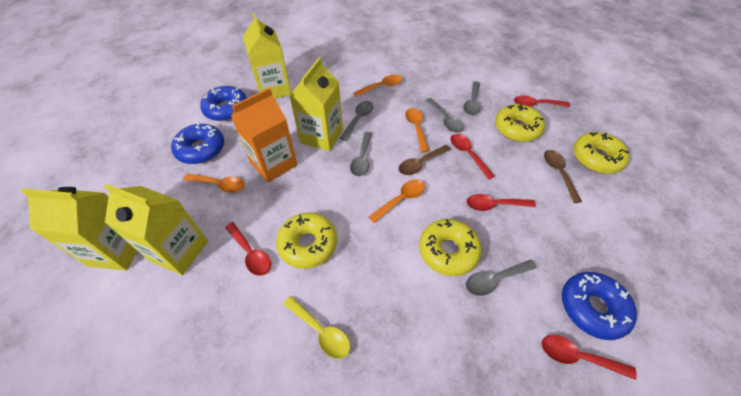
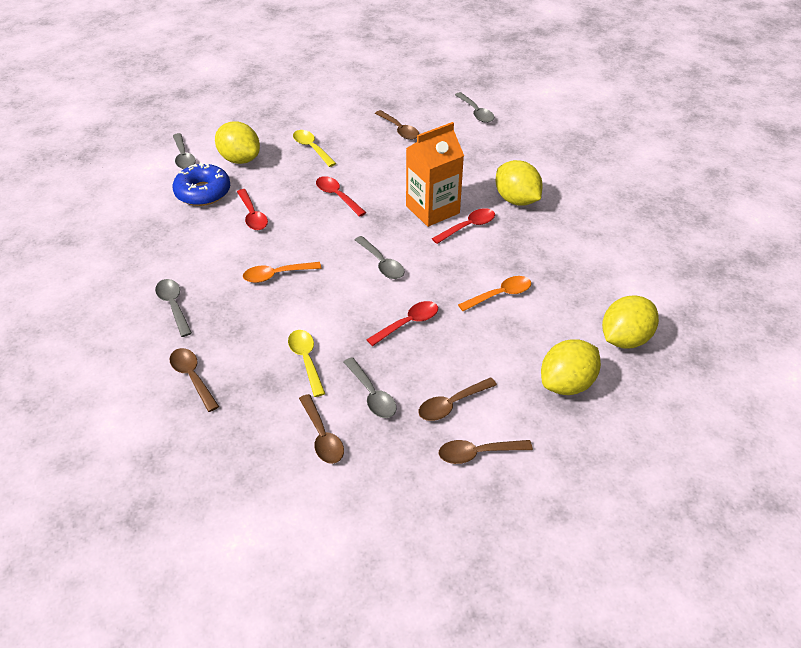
blue donut: 3 -> 1
brown spoon: 2 -> 5
orange spoon: 4 -> 2
red spoon: 5 -> 4
yellow carton: 4 -> 0
yellow donut: 4 -> 0
yellow lemon: 0 -> 4
yellow spoon: 1 -> 2

